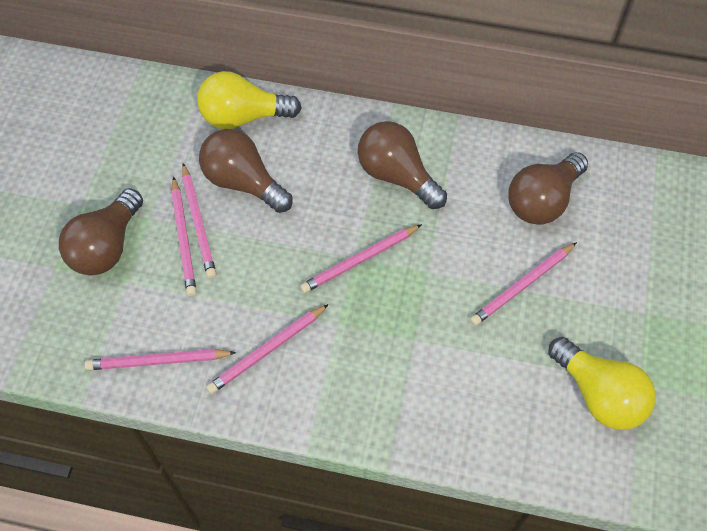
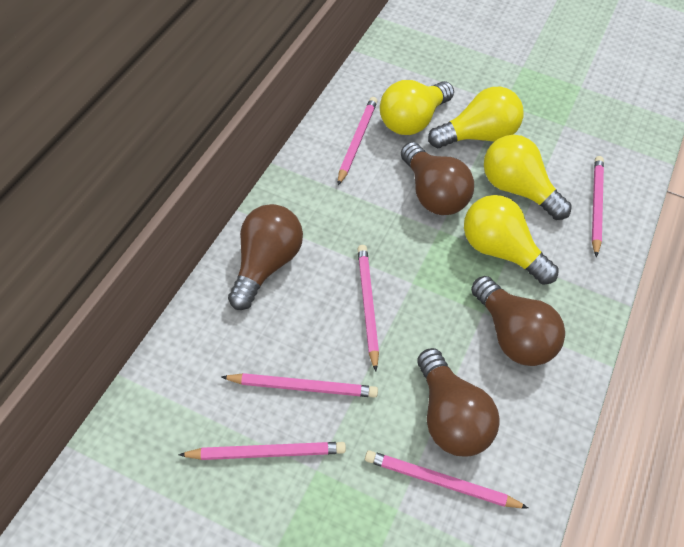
yellow light bulb: 2 -> 4

